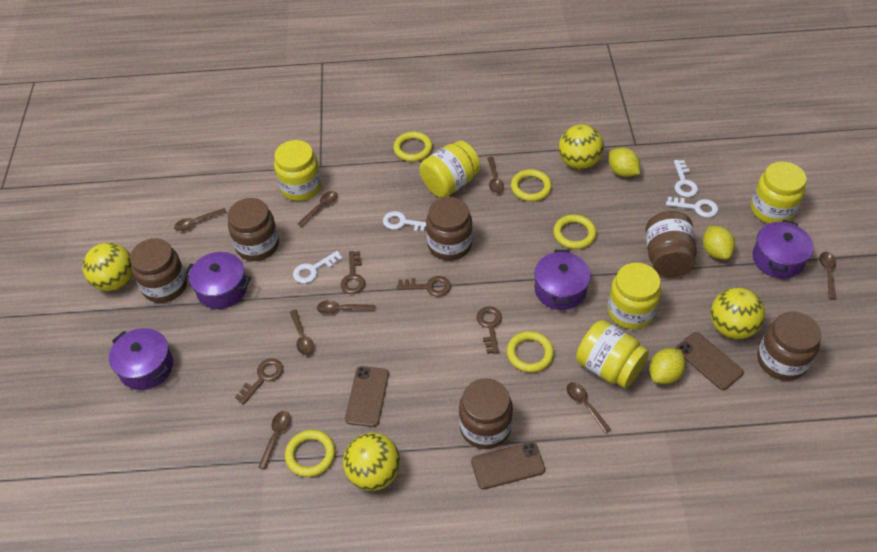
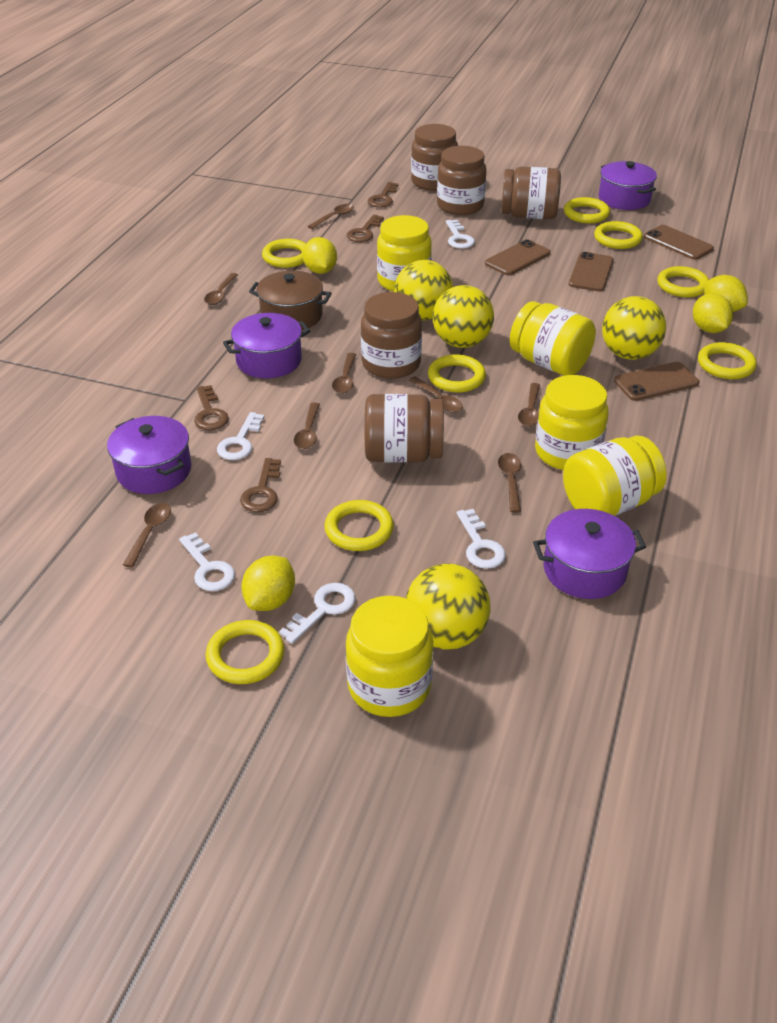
brown jar: 6 -> 5
brown phone: 3 -> 4
brown pot: 0 -> 1
white key: 4 -> 5
yellow lemon: 3 -> 4
yellow ring: 5 -> 8

